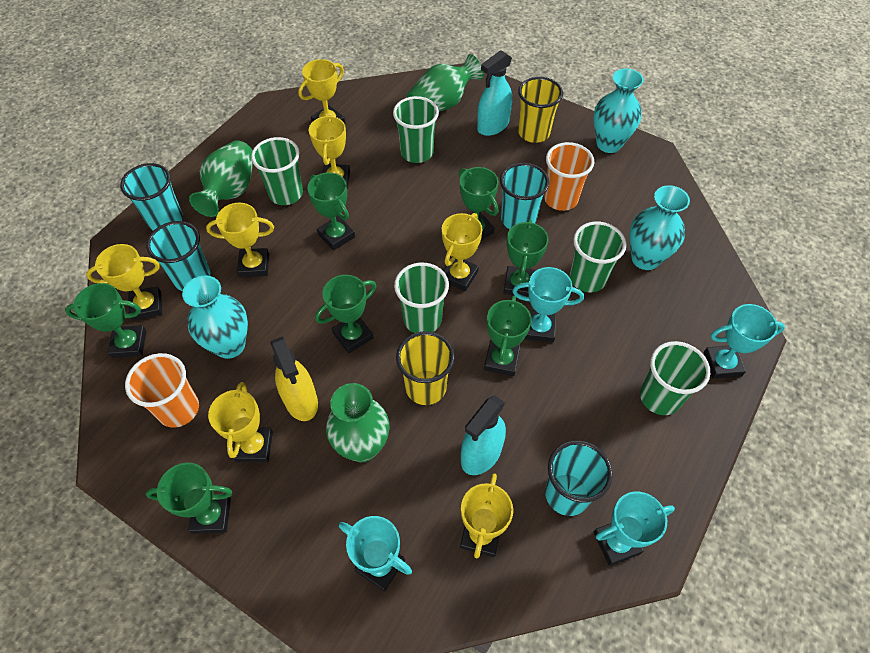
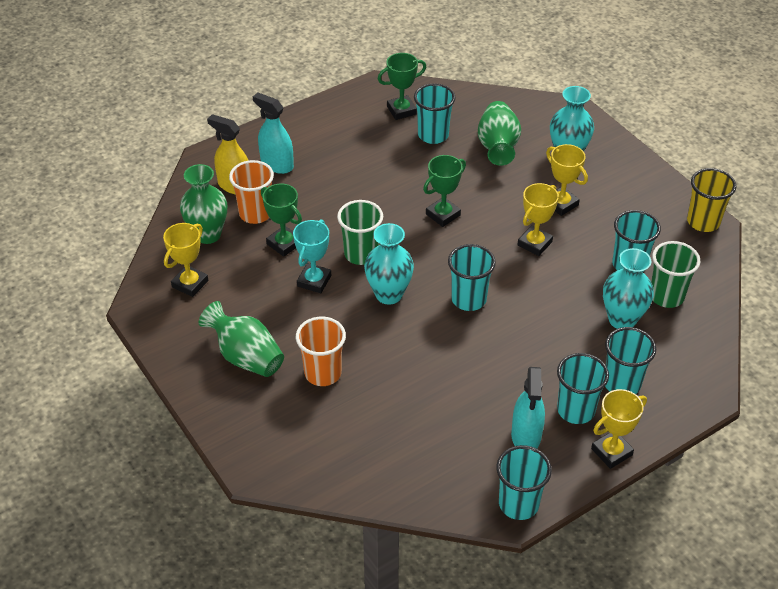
green cup: 5 -> 2
green trophy: 7 -> 3
turquoise cup: 4 -> 6
turquoise trophy: 4 -> 1
yellow cup: 2 -> 1
yellow trophy: 7 -> 4

